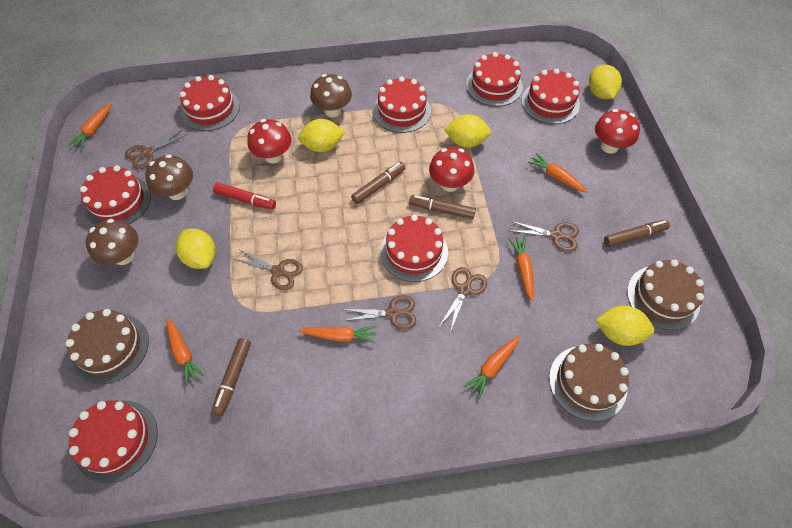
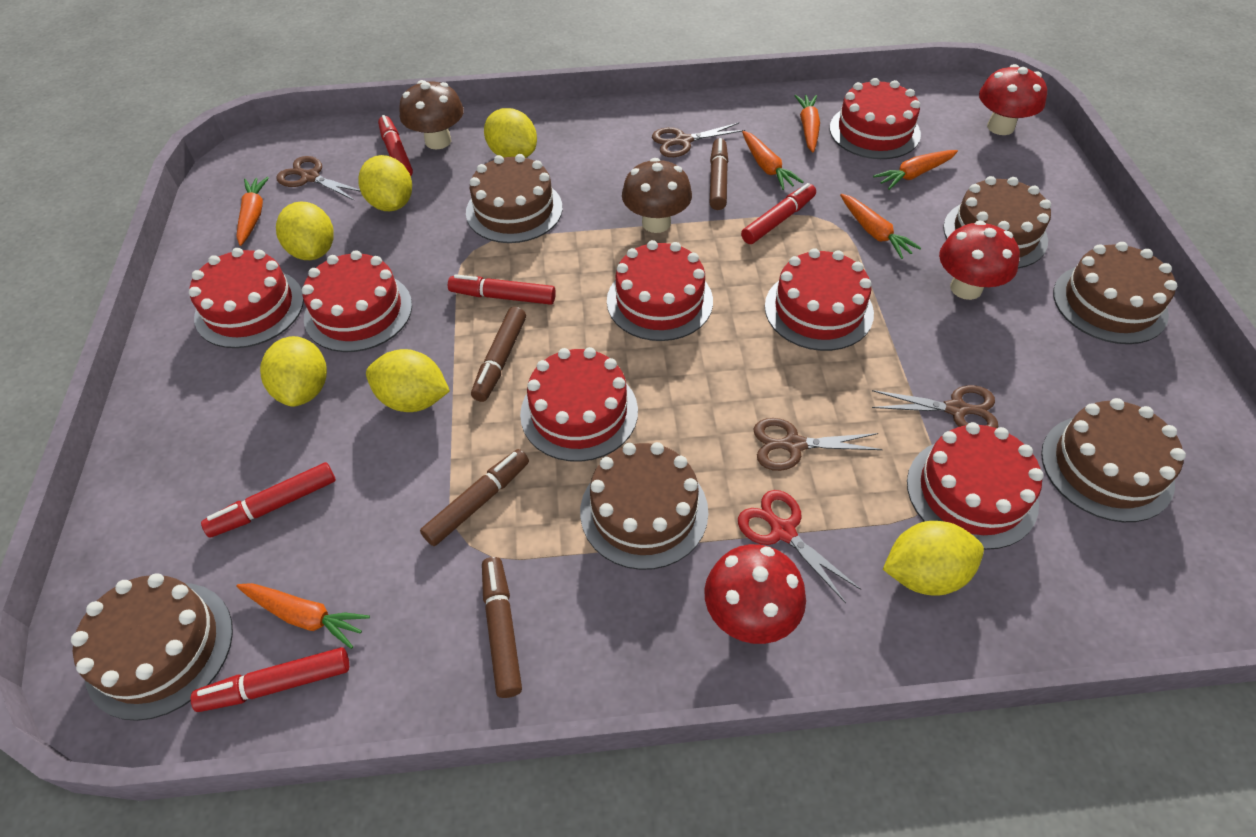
brown cake: 3 -> 6
brown mushroom: 3 -> 2
brown scissors: 5 -> 4
red marker: 1 -> 5
red scissors: 0 -> 1
yellow lemon: 5 -> 6

